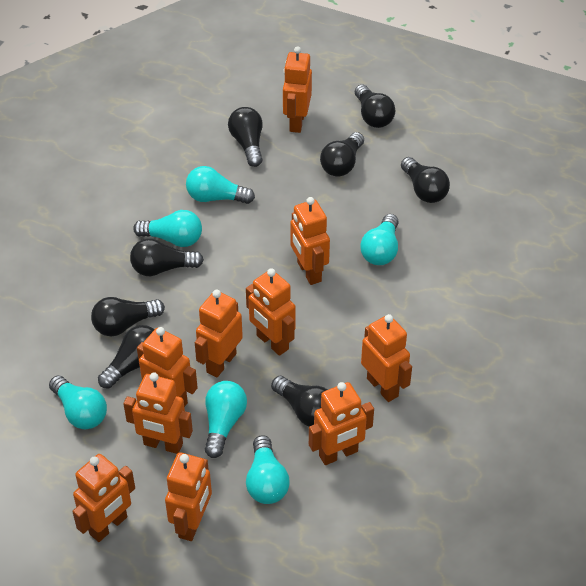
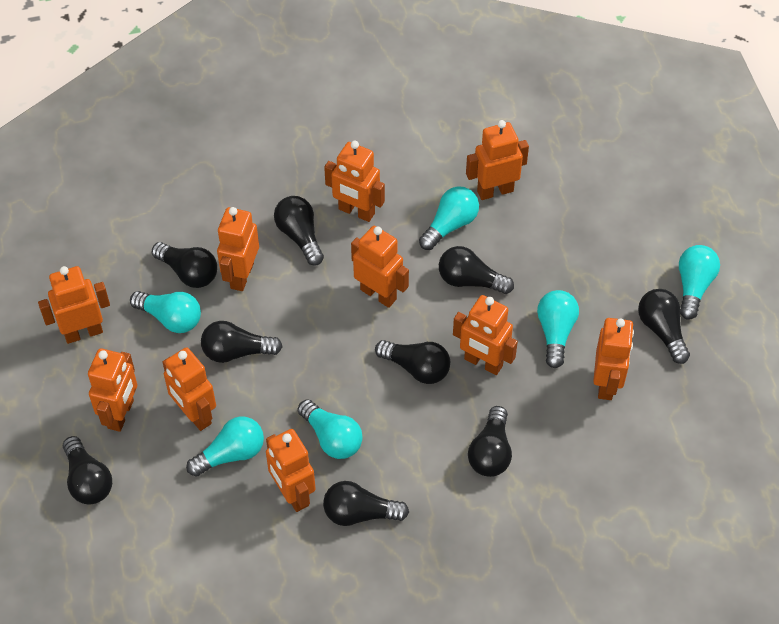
black light bulb: 8 -> 9

